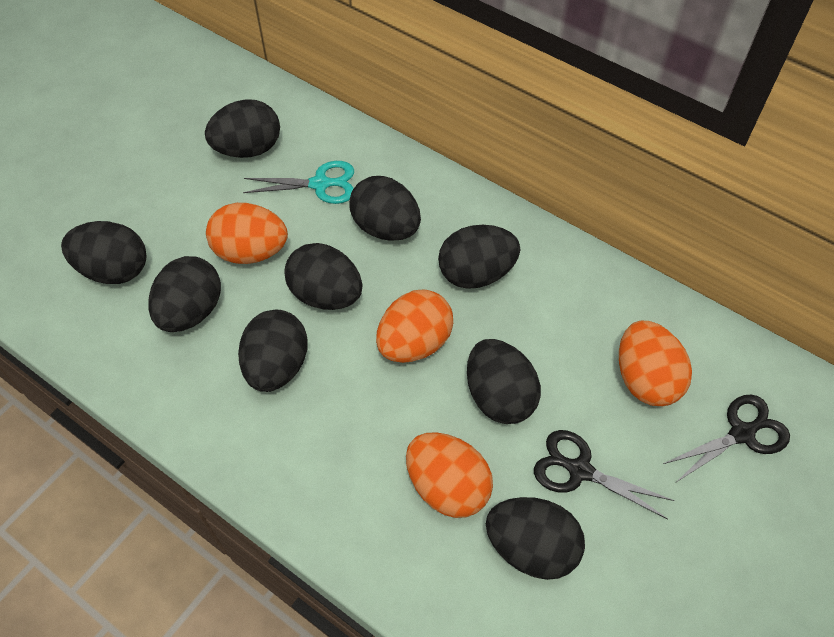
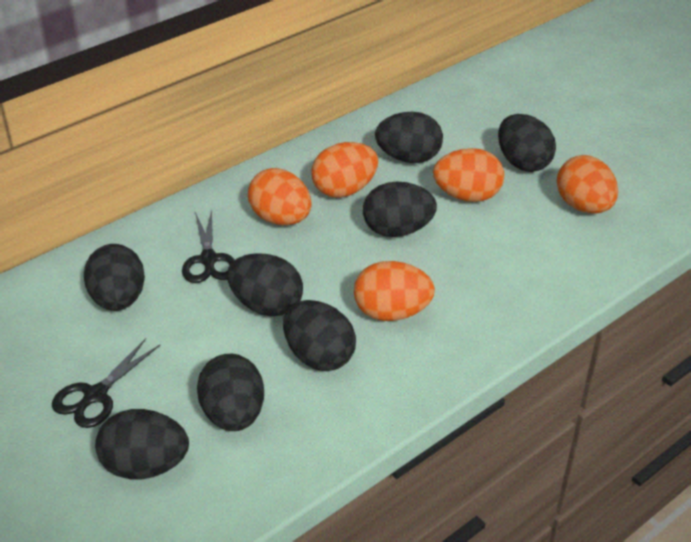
black egg: 9 -> 8
orange egg: 4 -> 5
turquoise scissors: 1 -> 0

